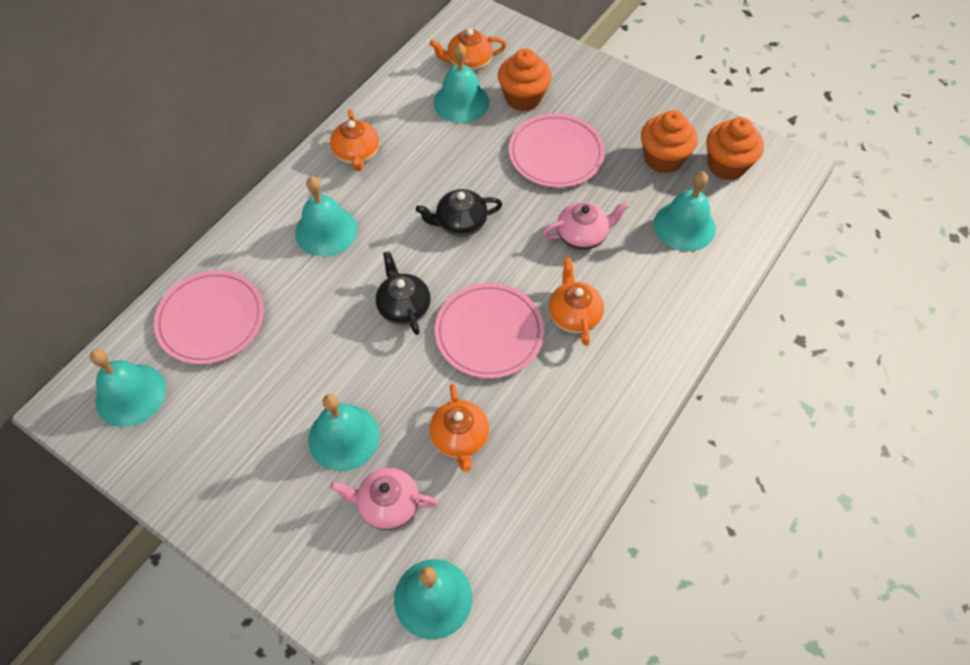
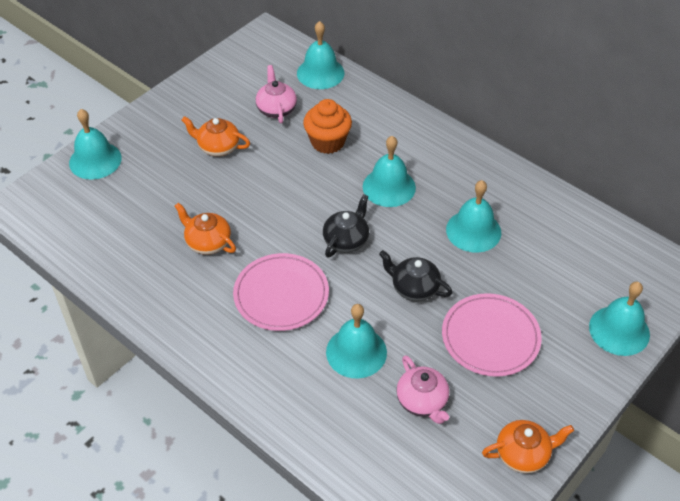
orange cupcake: 3 -> 1
orange teapot: 4 -> 3
pink plate: 3 -> 2

